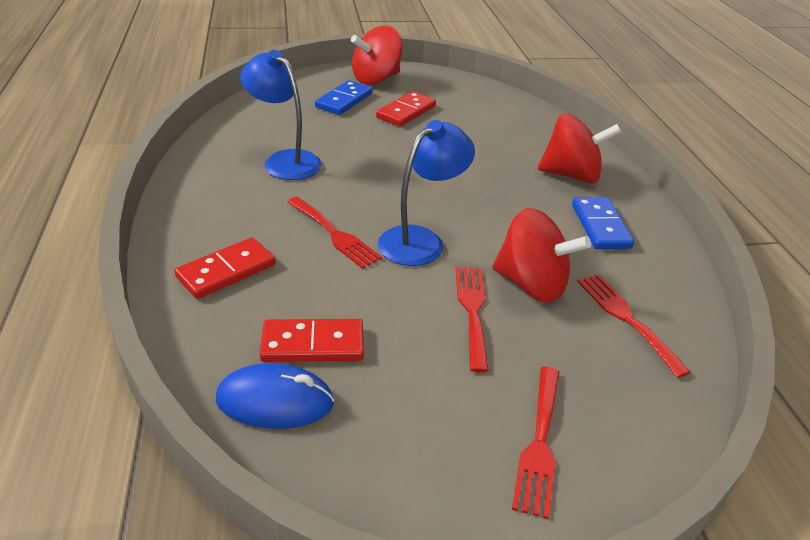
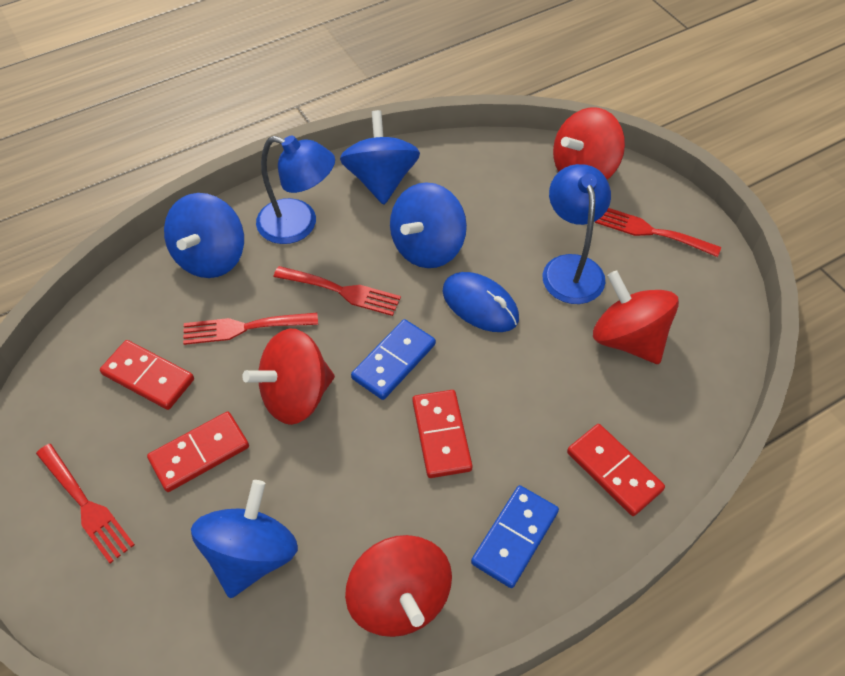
blue spinning top: 0 -> 4
red domino: 3 -> 4
red spinning top: 3 -> 4

